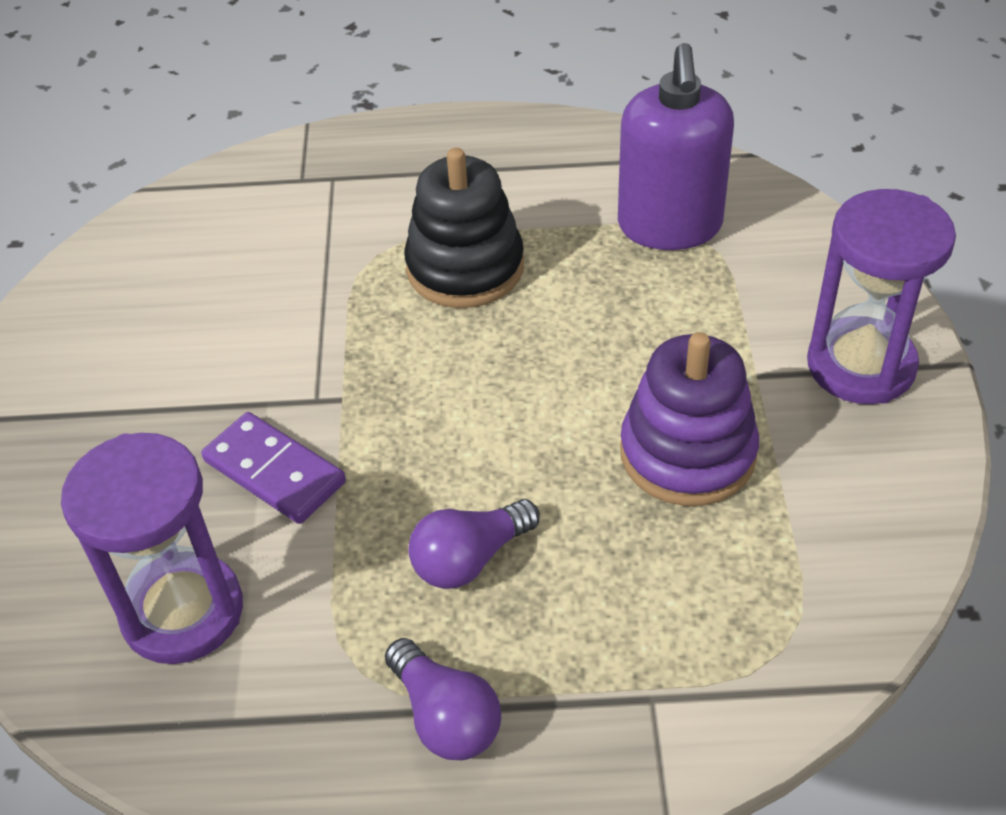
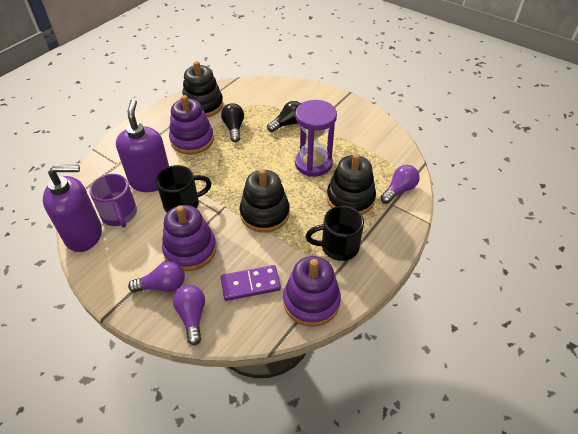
black light bulb: 0 -> 2
black mug: 0 -> 2
black stacking toy: 1 -> 3
purple hourglass: 2 -> 1
purple light bulb: 2 -> 3
purple mug: 0 -> 1
purple soap dispenser: 1 -> 2
purple stacking toy: 1 -> 3

